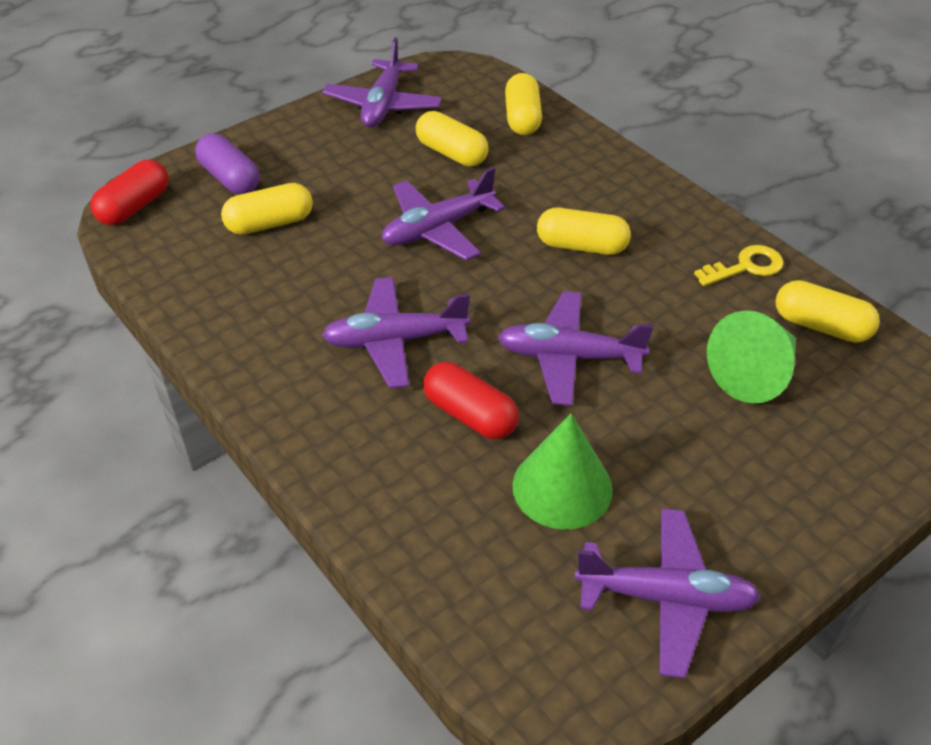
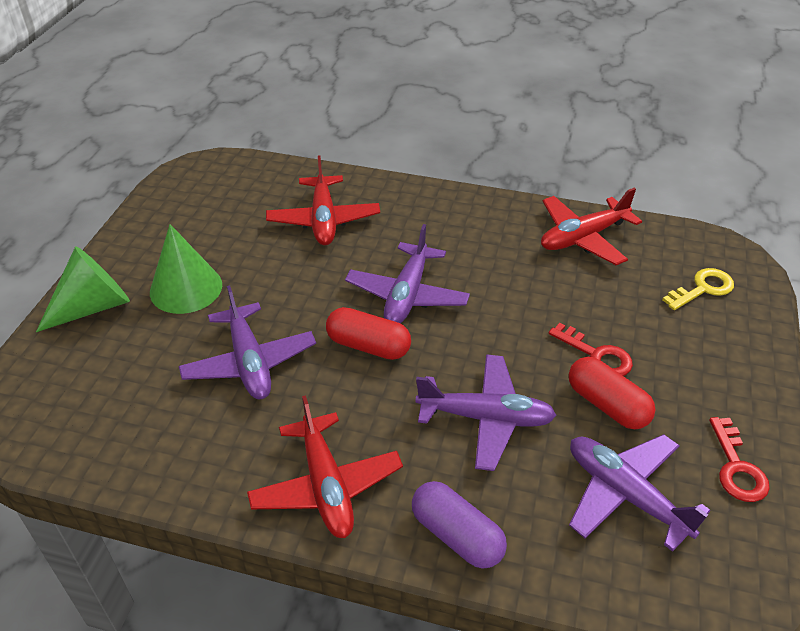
purple plane: 5 -> 4
red key: 0 -> 2
red plane: 0 -> 3
yellow capsule: 5 -> 0

